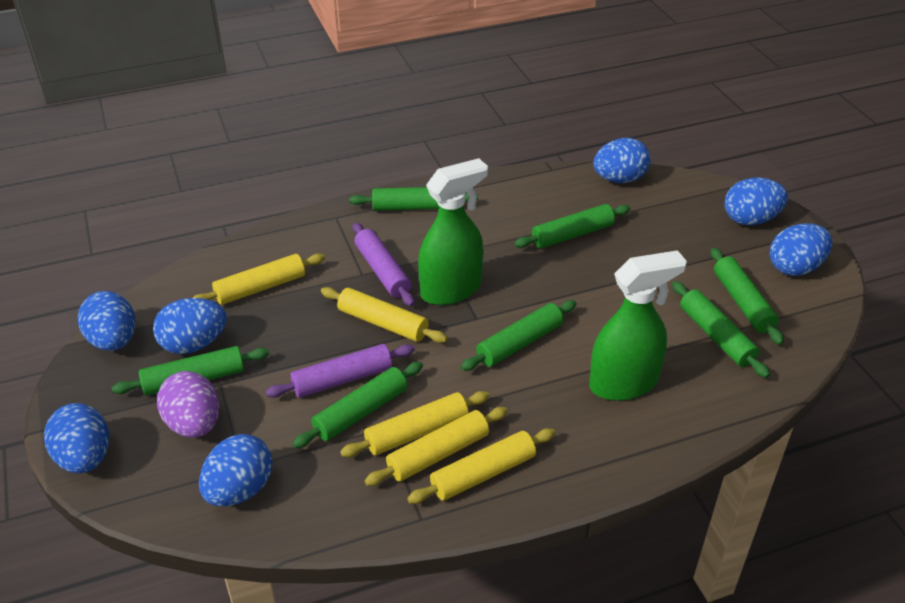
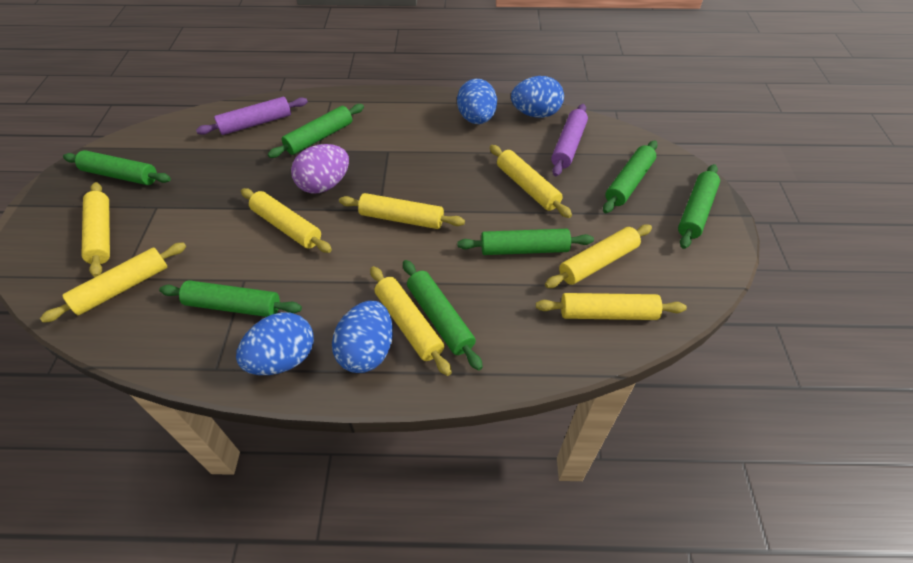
blue egg: 7 -> 4
green spray bottle: 2 -> 0
yellow rolling pin: 5 -> 8

